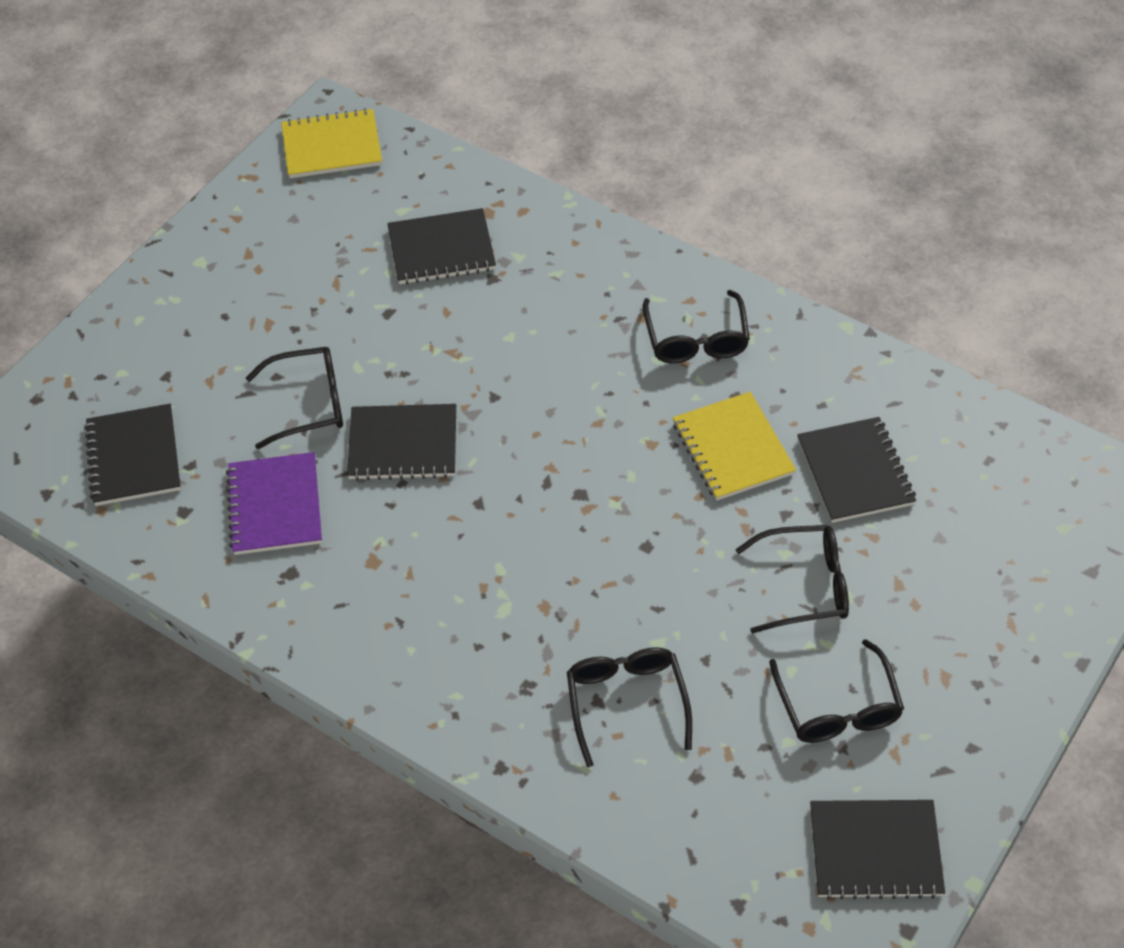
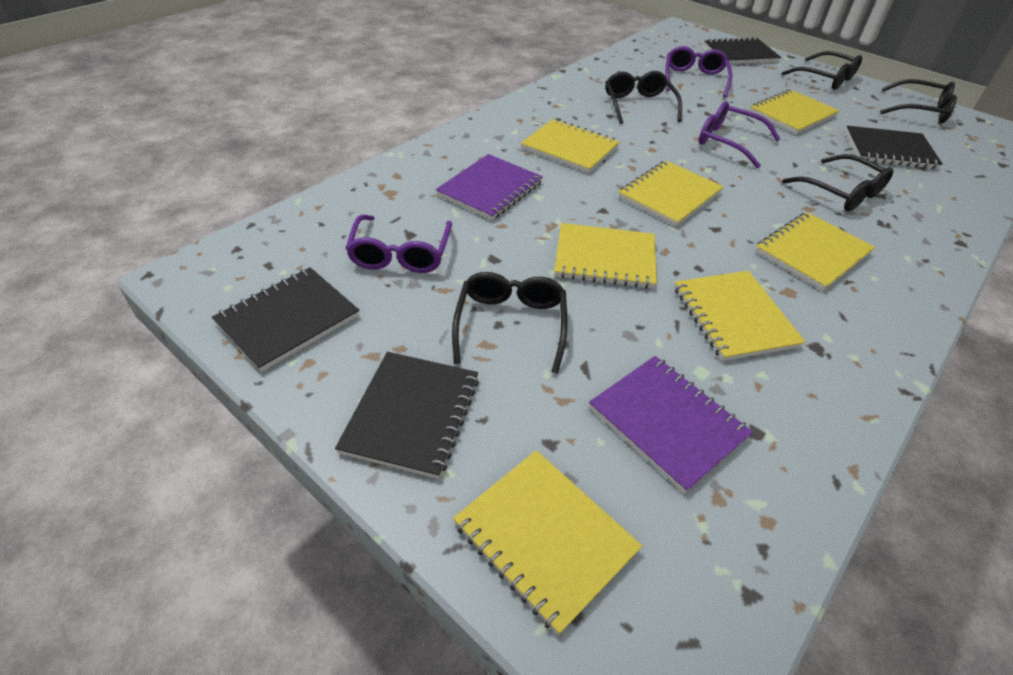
black notebook: 5 -> 4
purple glasses: 0 -> 3
purple notebook: 1 -> 2
yellow notebook: 2 -> 7

